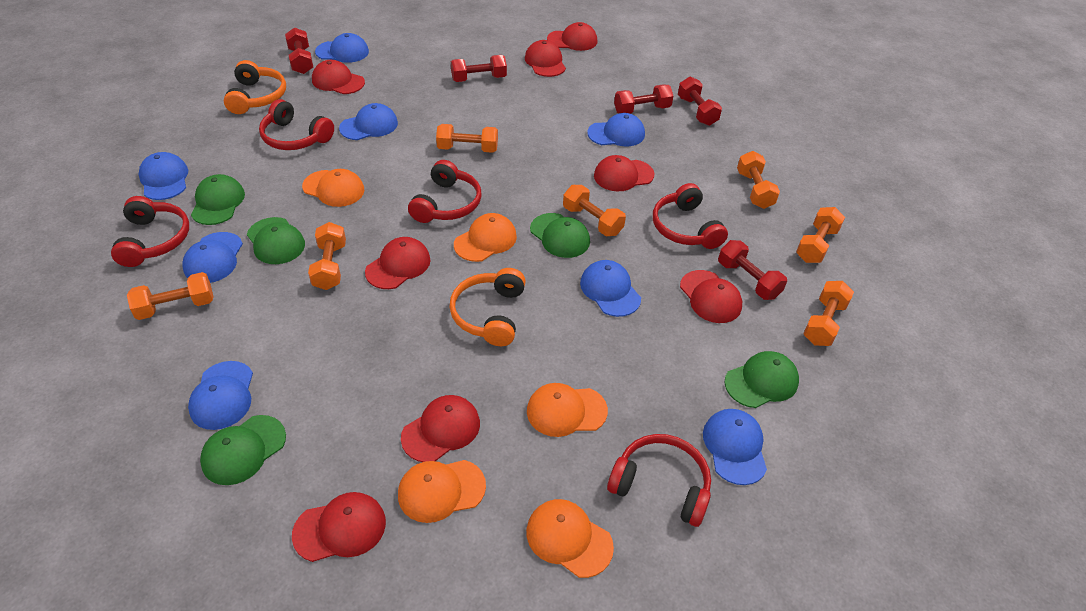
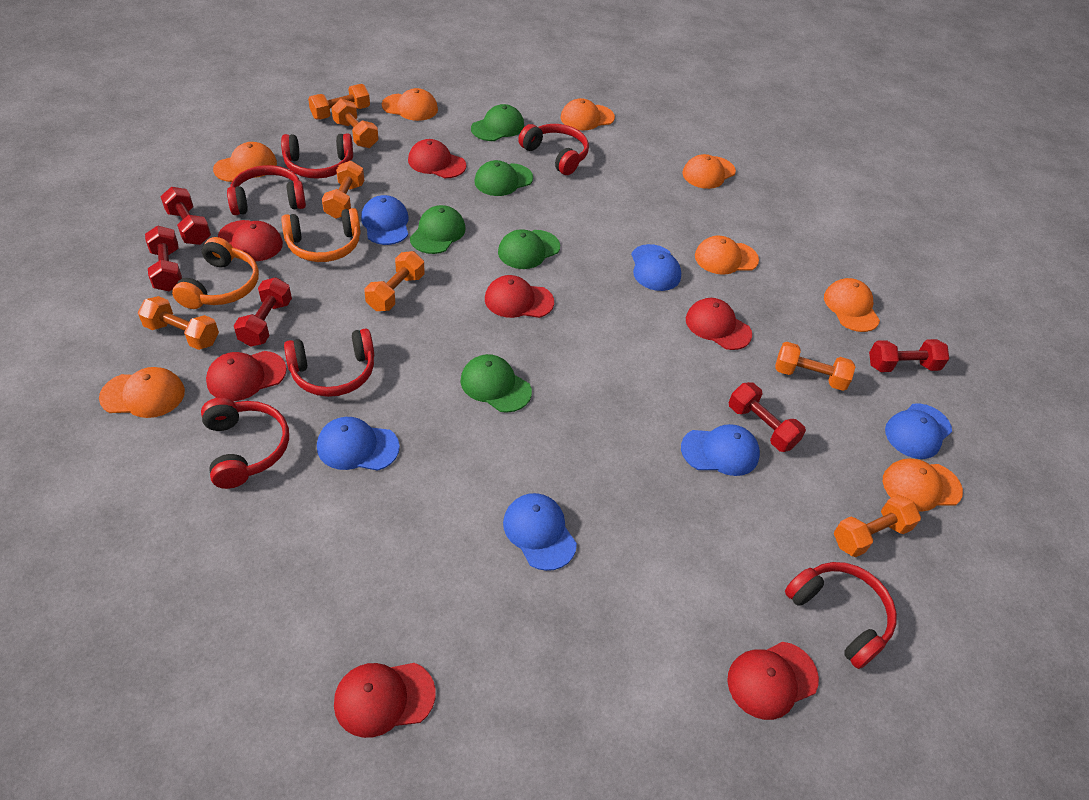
blue cap: 8 -> 6
orange cap: 5 -> 8
red cap: 8 -> 7
red headphones: 5 -> 6

